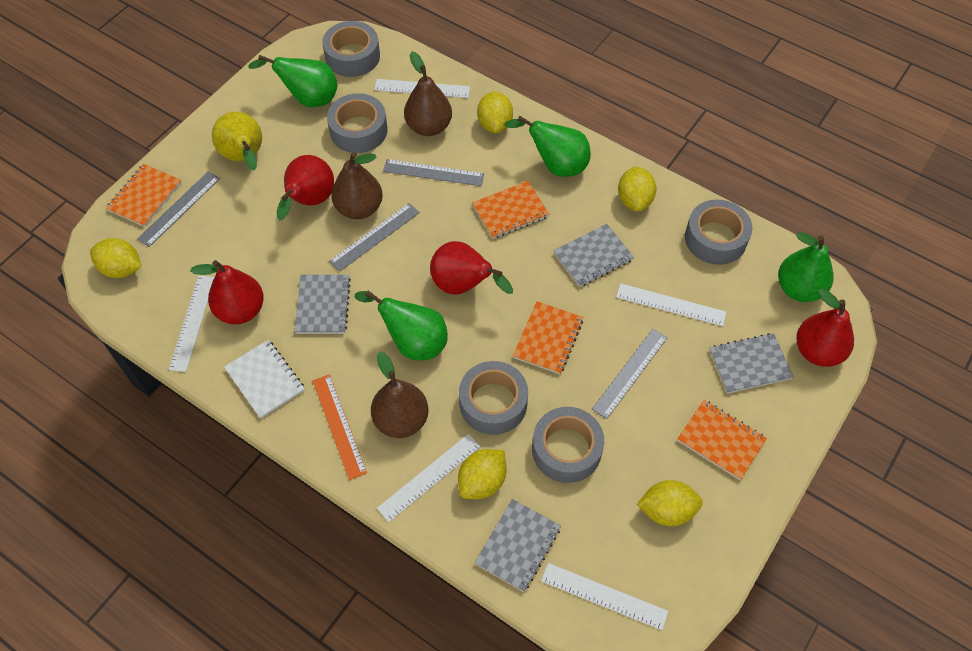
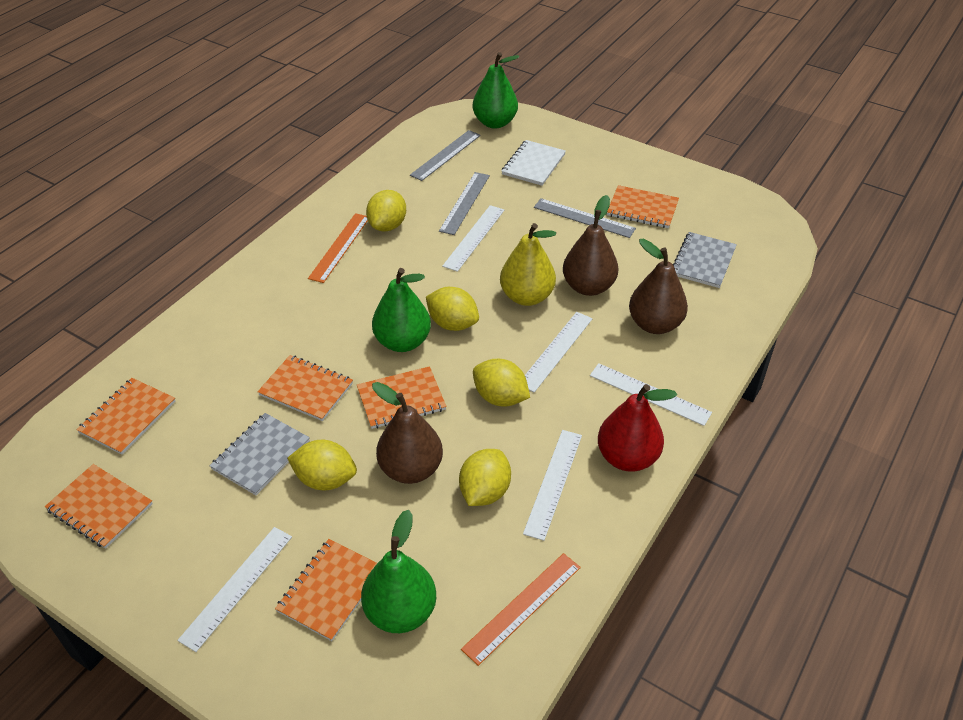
green pear: 4 -> 3
grey notebook: 4 -> 2
grey ruler: 4 -> 3
grey tape: 5 -> 0
orange notebook: 4 -> 6
orange ruler: 1 -> 2
red pear: 4 -> 1

